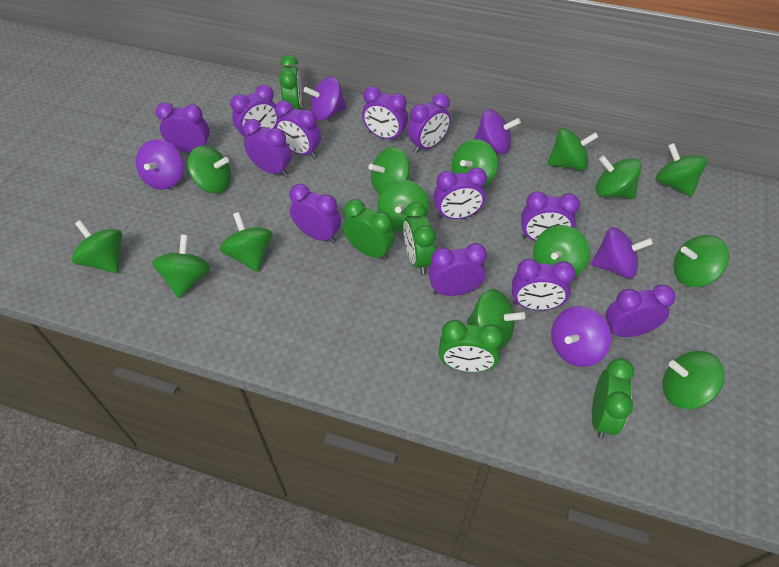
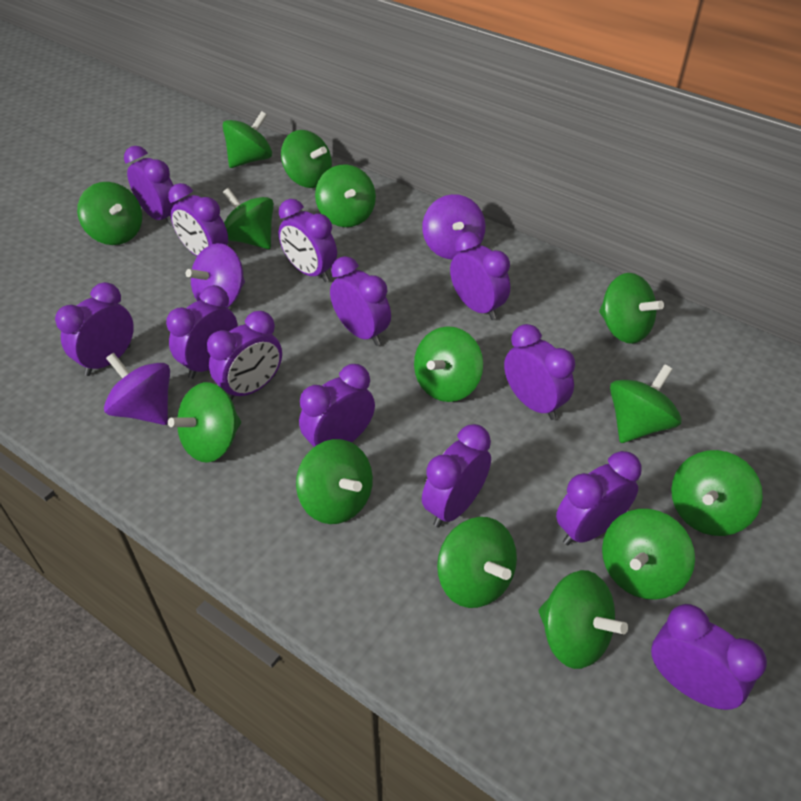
green clock: 5 -> 0
purple clock: 12 -> 13
purple spinning top: 5 -> 3

